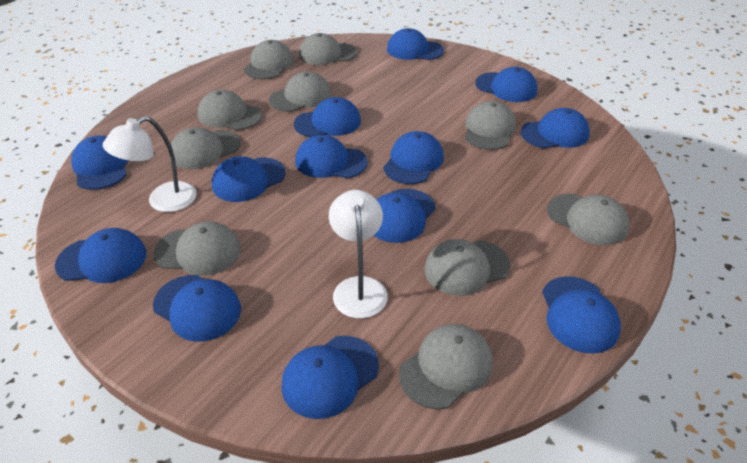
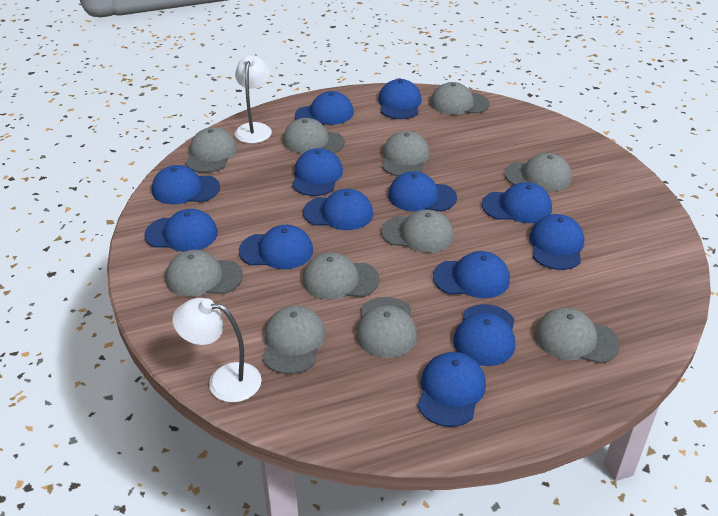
grey cap: 10 -> 11

